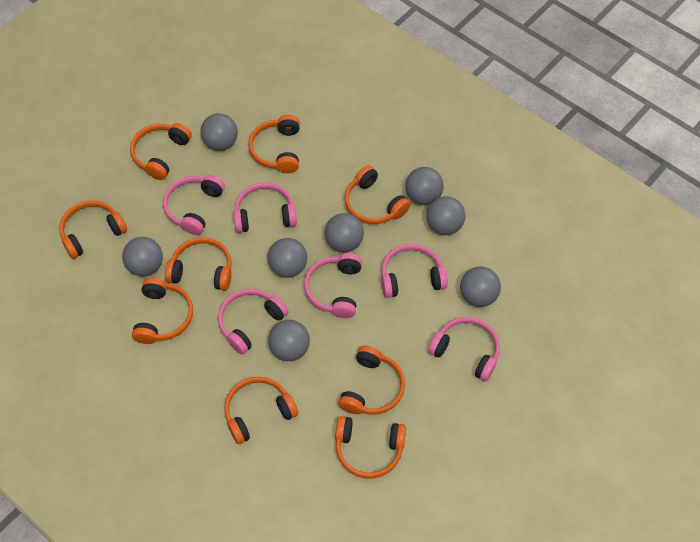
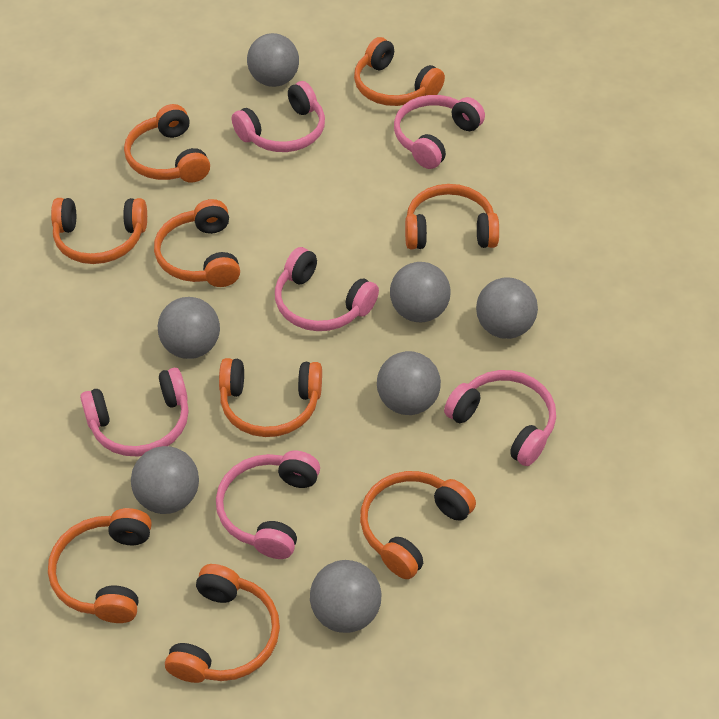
grey ball: 8 -> 7

